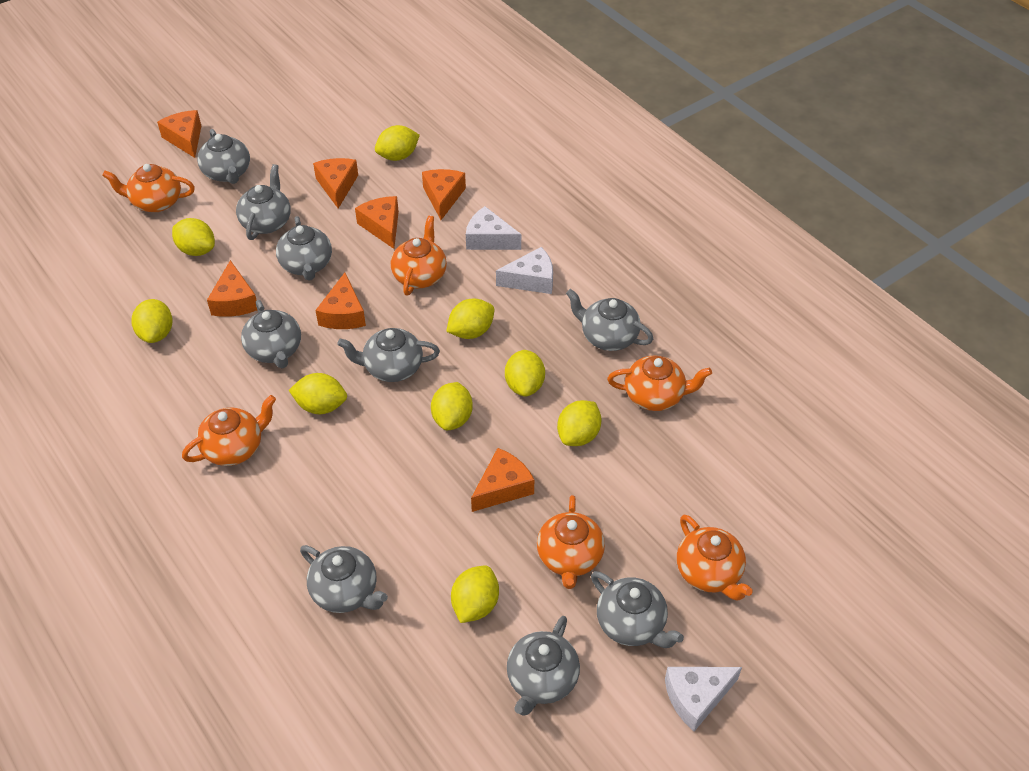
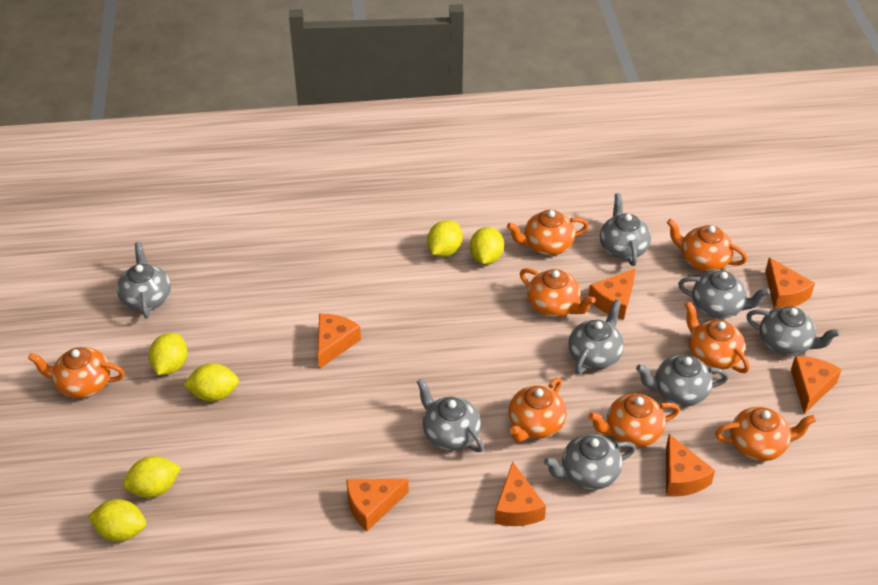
grey teapot: 9 -> 8
orange teapot: 6 -> 8
white cheese: 3 -> 0
yellow lemon: 9 -> 6

